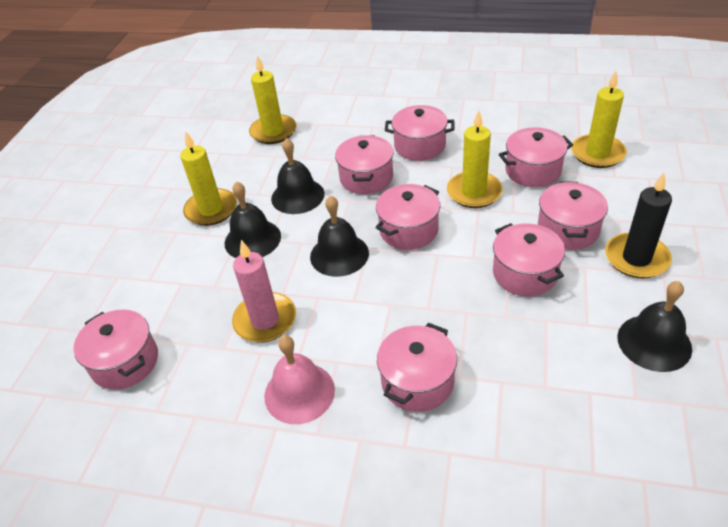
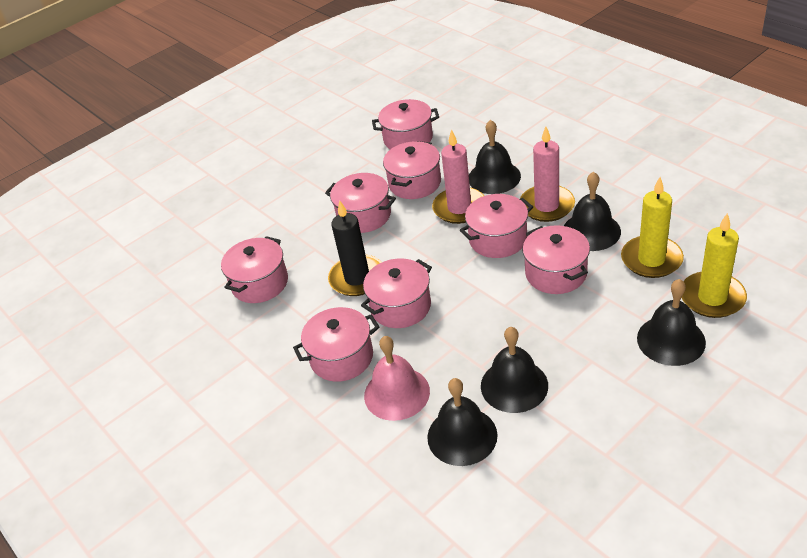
black bell: 4 -> 5
pink candle: 1 -> 2
yellow candle: 4 -> 2

